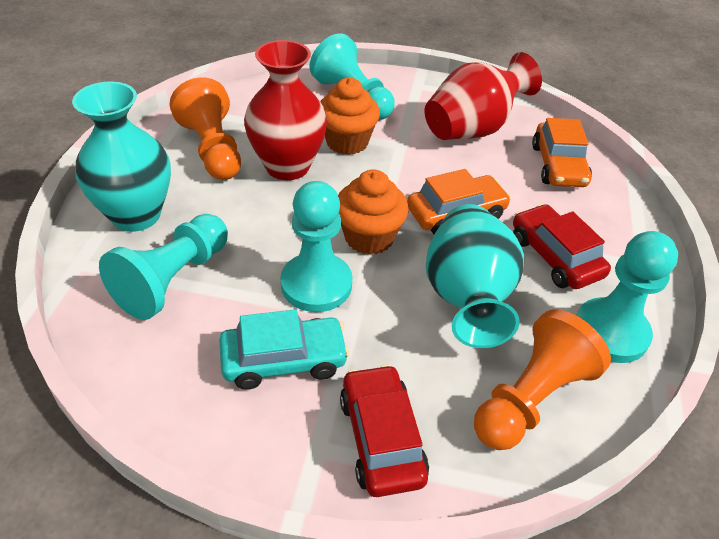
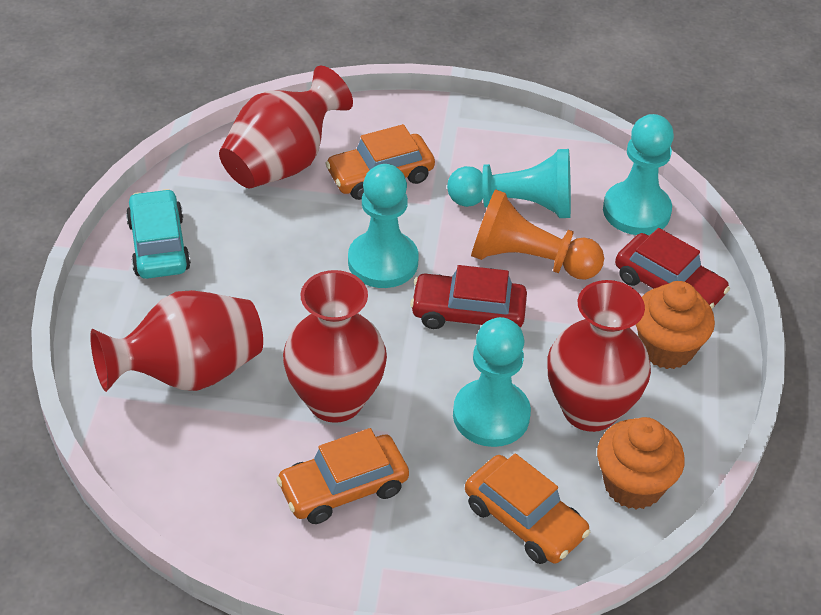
orange car: 2 -> 3
orange pawn: 2 -> 1
red vase: 2 -> 4
turquoise vase: 2 -> 0

